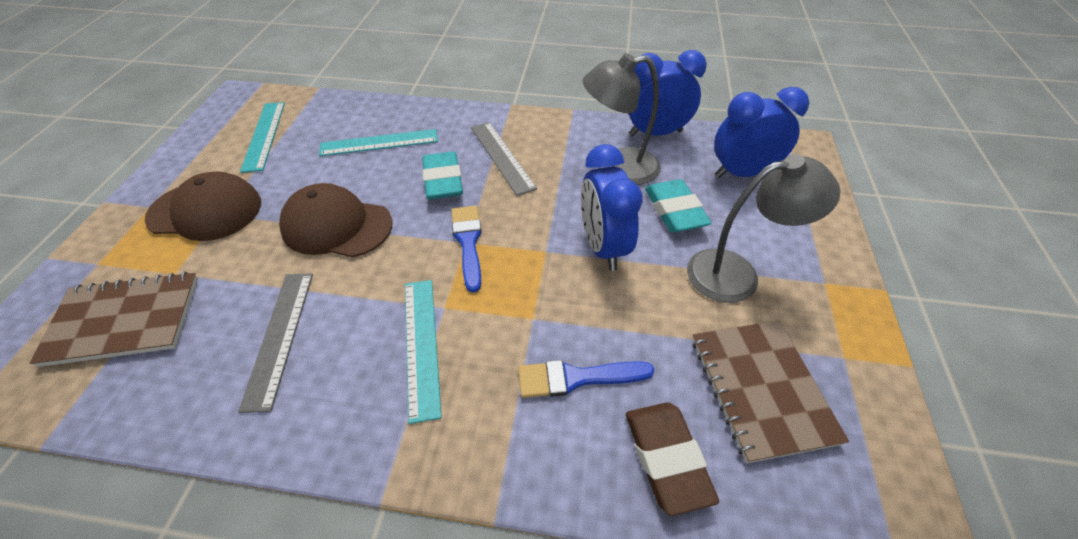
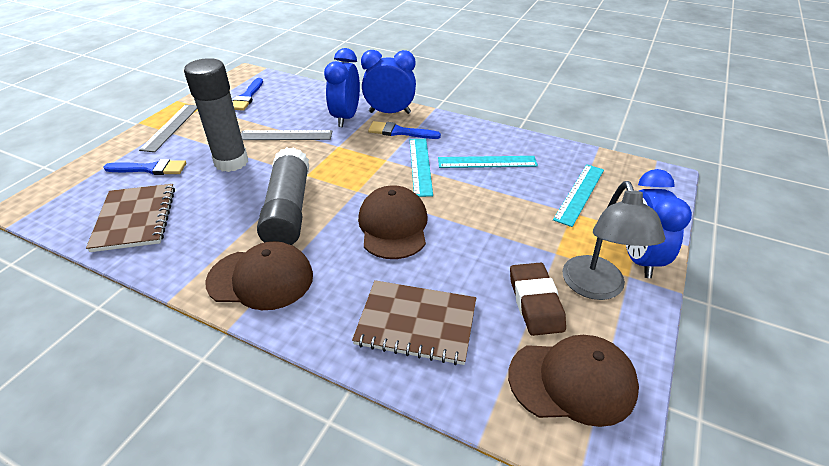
blue brush: 2 -> 3
brown cap: 2 -> 3
grey glue stick: 0 -> 2
grey lamp: 2 -> 1
turquoise eraser: 2 -> 0

